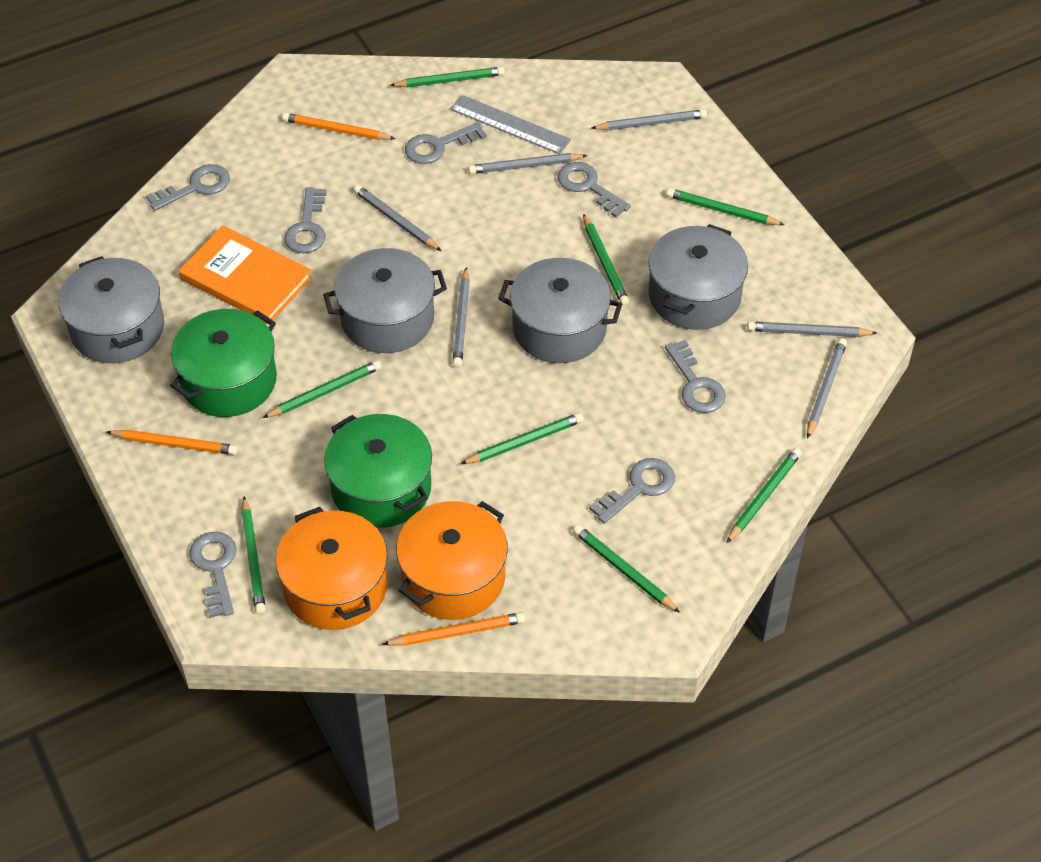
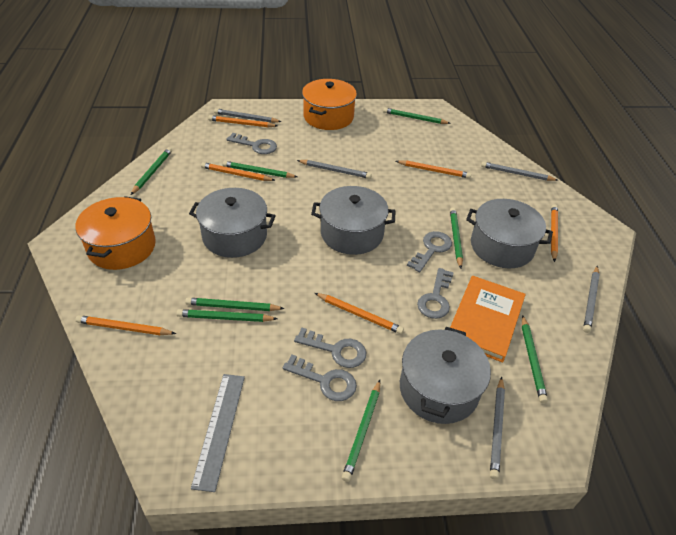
green pot: 2 -> 0
grey key: 7 -> 5
grey pencil: 6 -> 5
orange pencil: 3 -> 6

